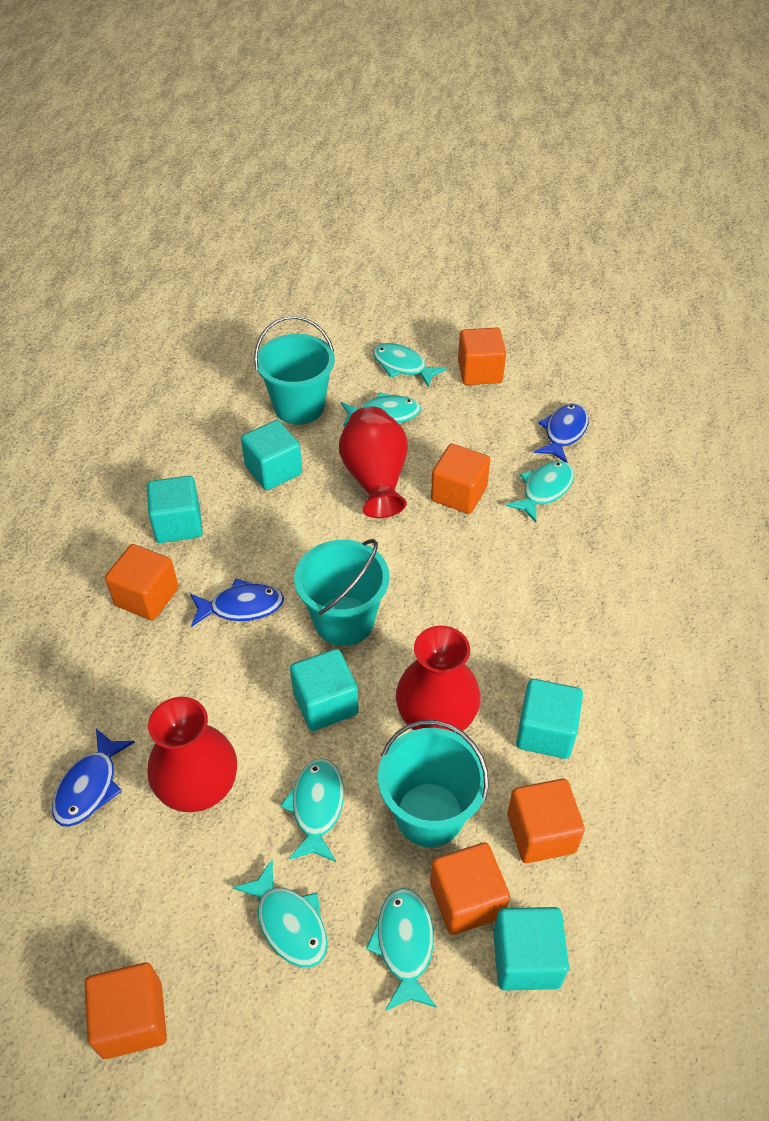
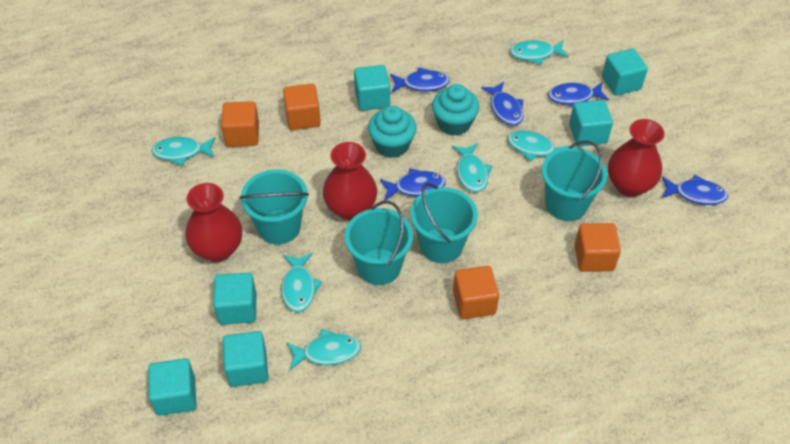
blue fish: 3 -> 5
orange cube: 6 -> 4
turquoise bucket: 3 -> 4
turquoise cube: 5 -> 6
turquoise cupcake: 0 -> 2

